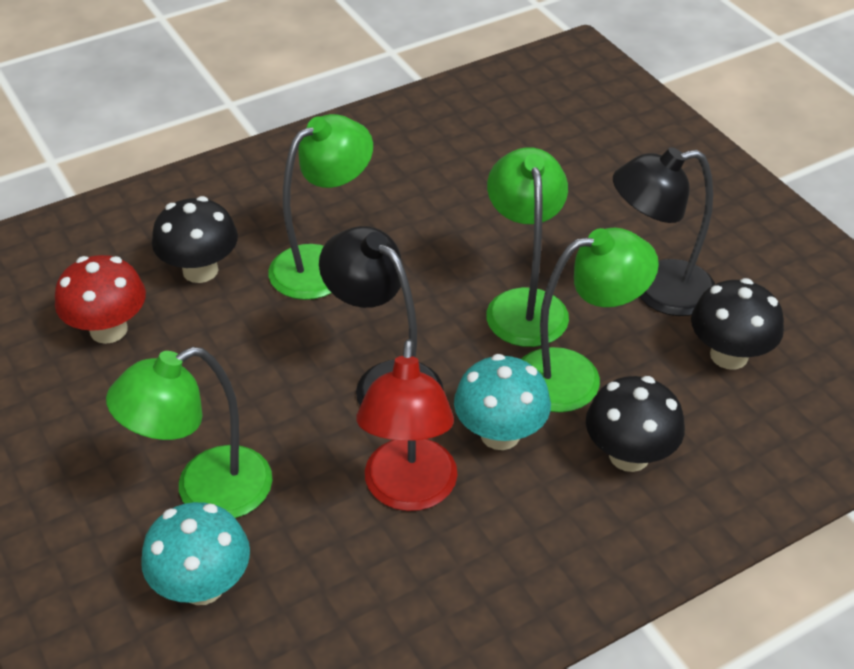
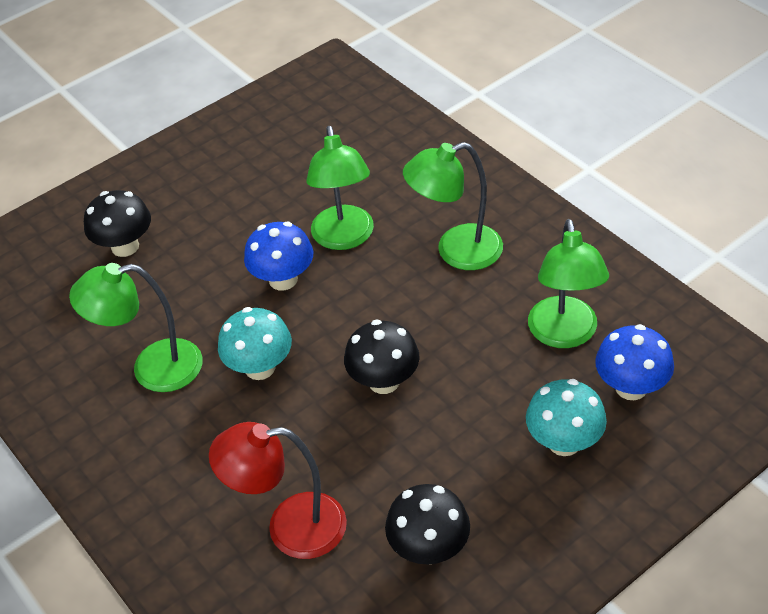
black lamp: 2 -> 0
blue mushroom: 0 -> 2
red mushroom: 1 -> 0

